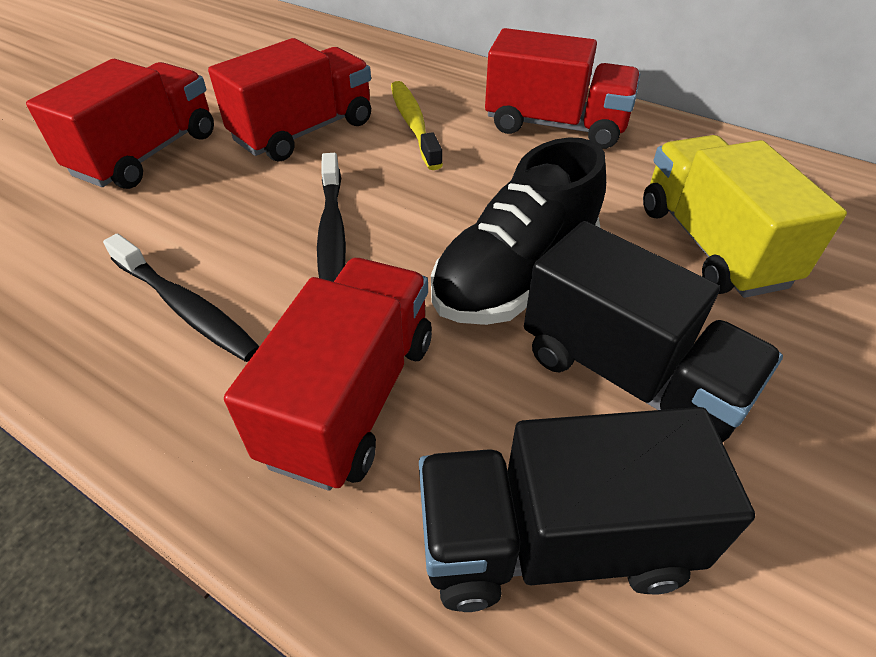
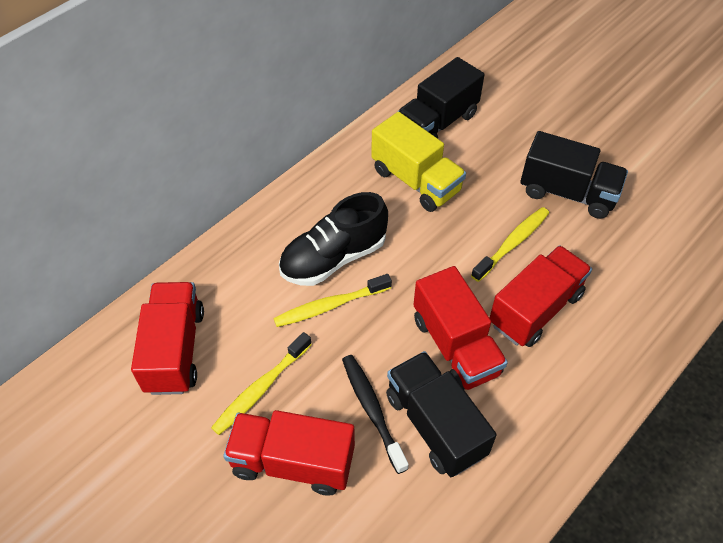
black toothbrush: 2 -> 1
black truck: 2 -> 3
yellow toothbrush: 1 -> 3

